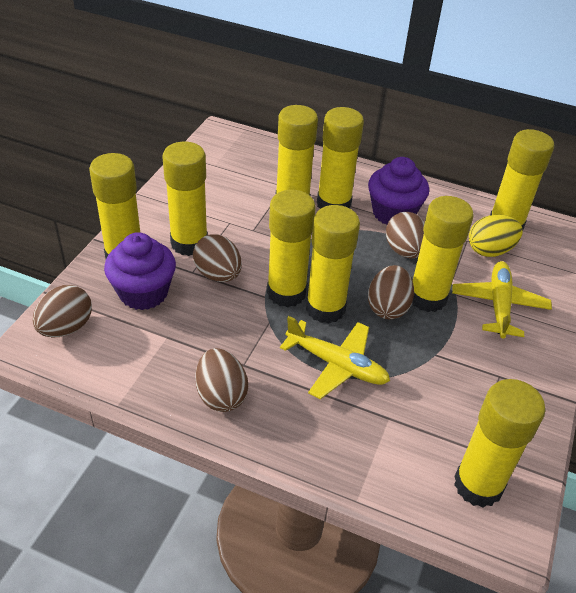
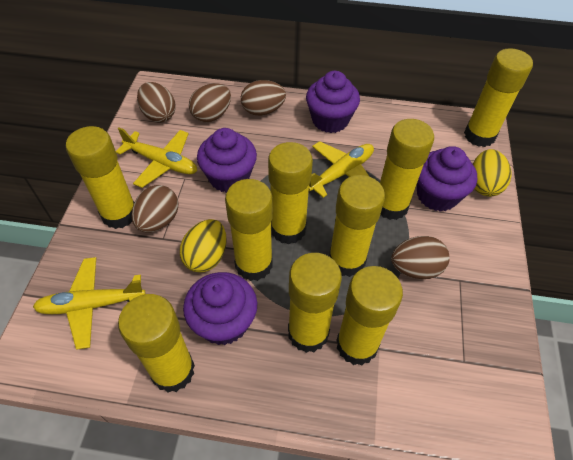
purple cupcake: 2 -> 4
yellow egg: 1 -> 2
yellow plane: 2 -> 3

